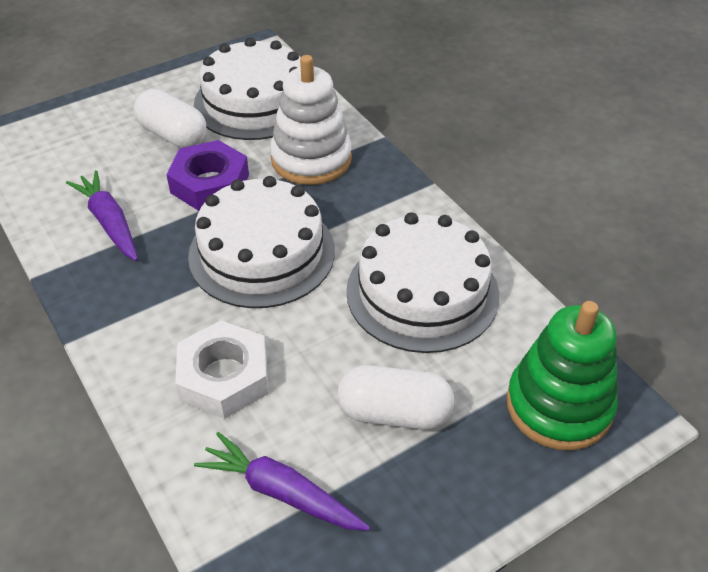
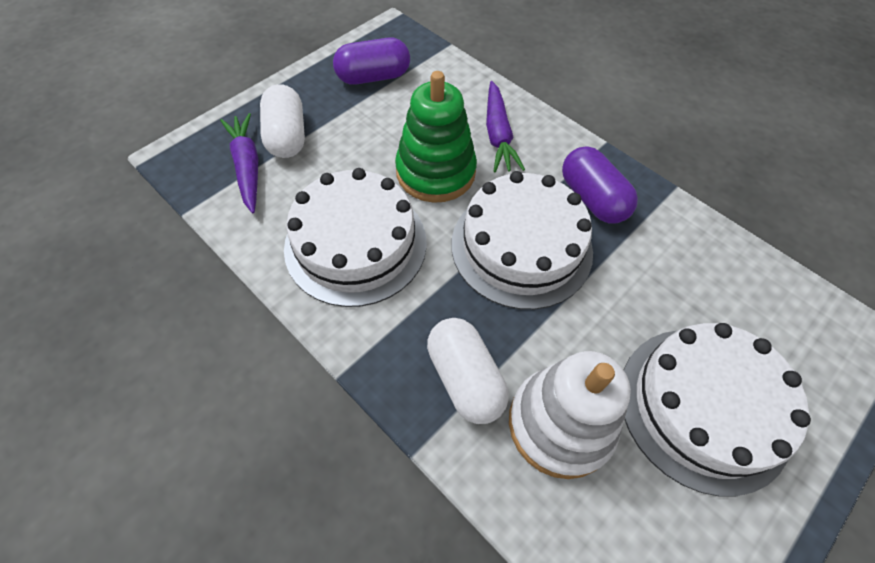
purple capsule: 0 -> 2
purple nut: 1 -> 0
white nut: 1 -> 0

